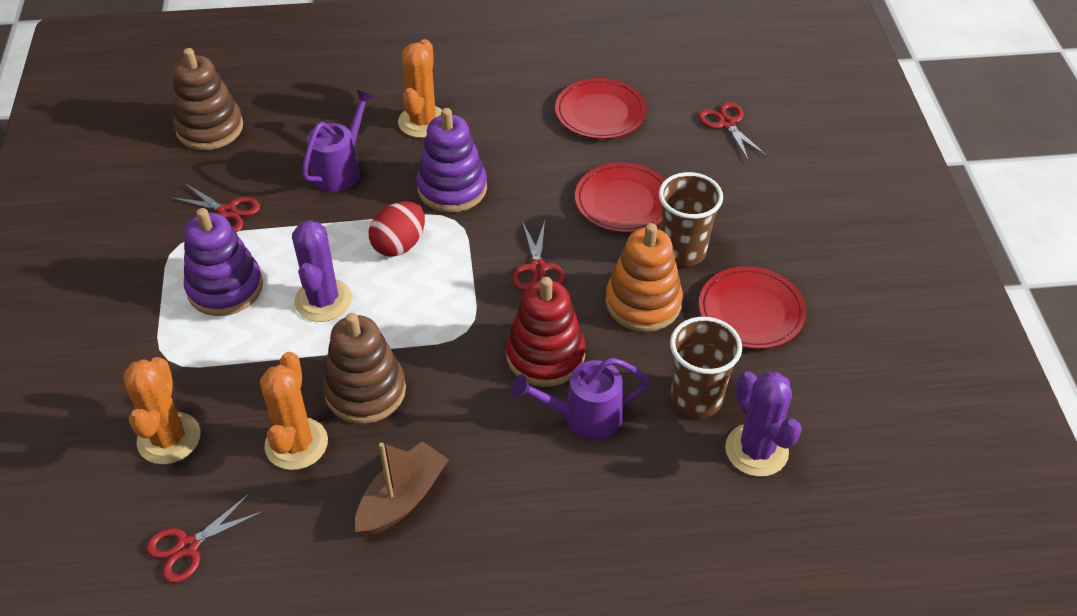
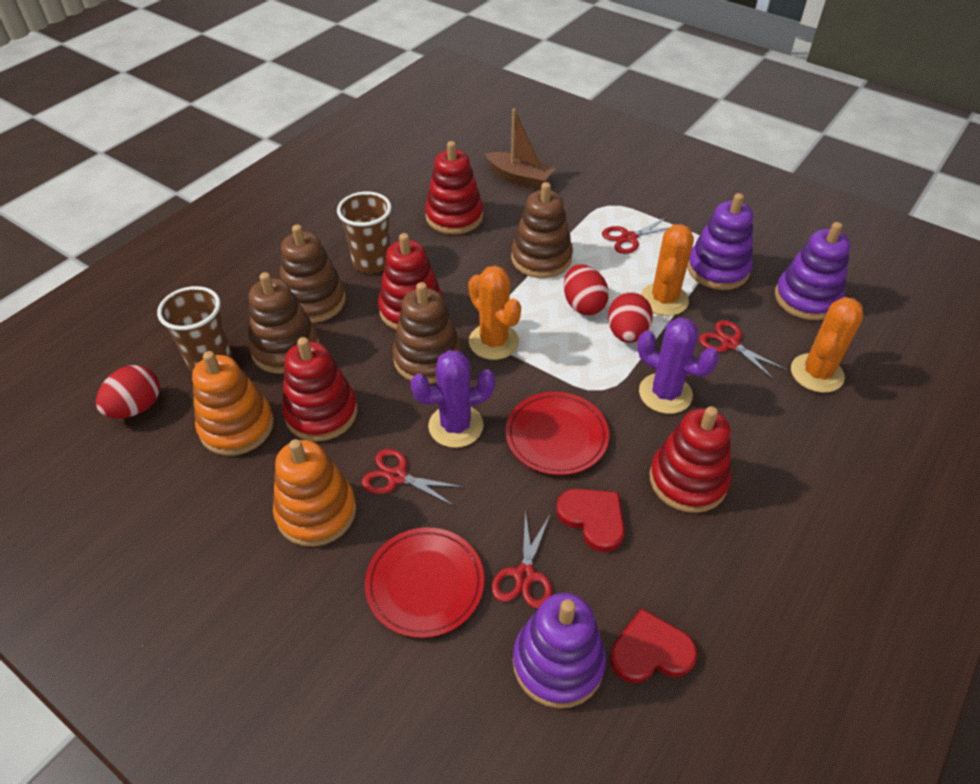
brown stacking toy: 2 -> 4
orange stacking toy: 1 -> 2
purple stacking toy: 2 -> 3
purple watering can: 2 -> 0
red egg: 1 -> 3
red heart: 0 -> 2
red plate: 3 -> 2
red stacking toy: 1 -> 4

